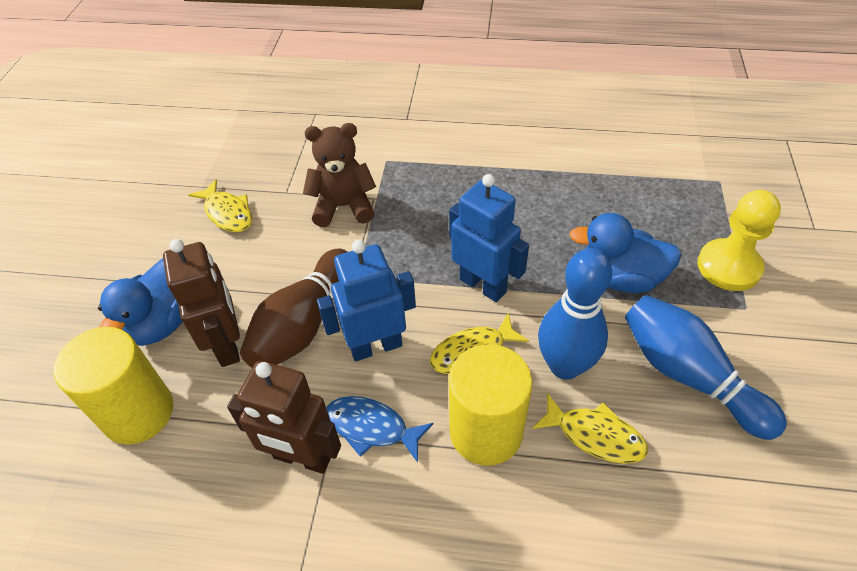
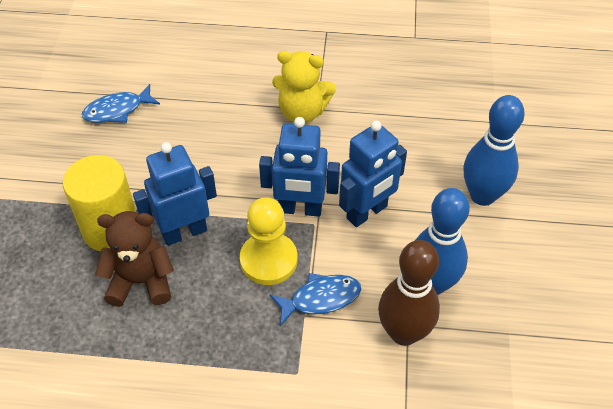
blue duck: 2 -> 0
blue fish: 1 -> 2
blue robot: 2 -> 3
brown robot: 2 -> 0
yellow cylinder: 2 -> 1
yellow fish: 3 -> 0
yellow teddy bear: 0 -> 1

